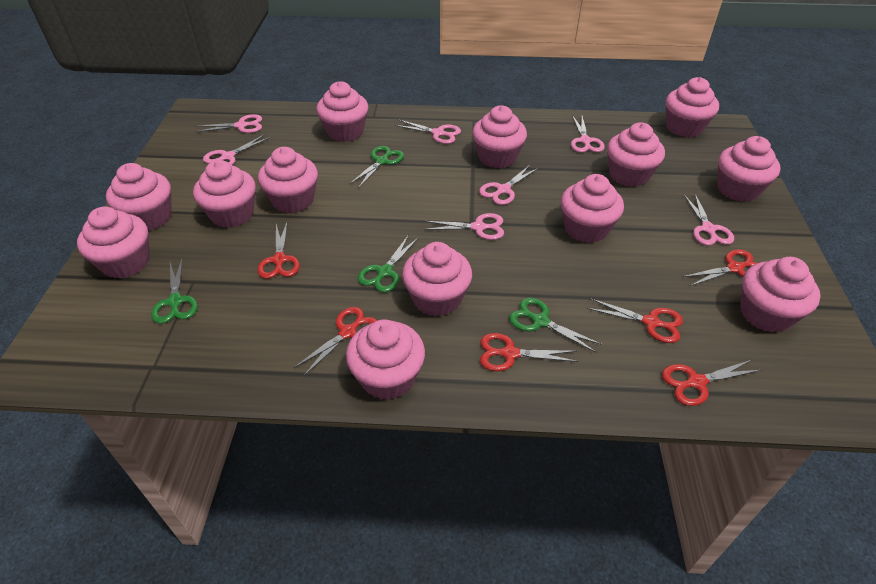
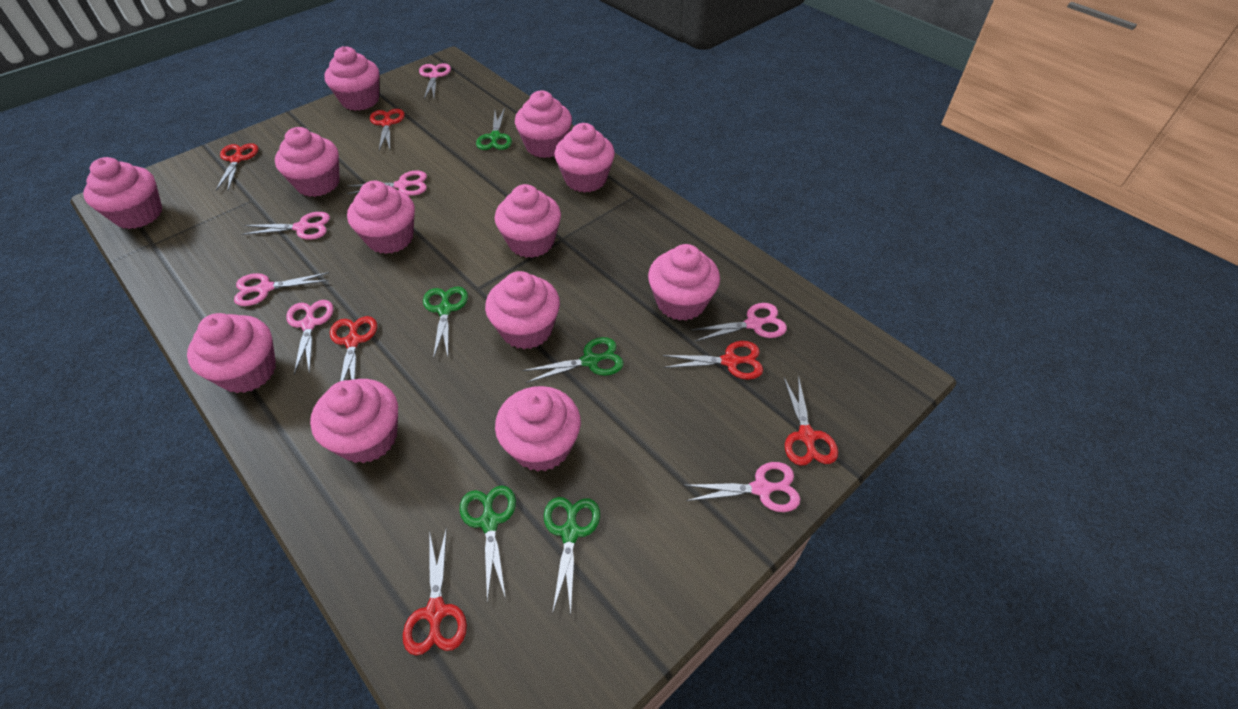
green scissors: 4 -> 5
pink cupcake: 13 -> 12

